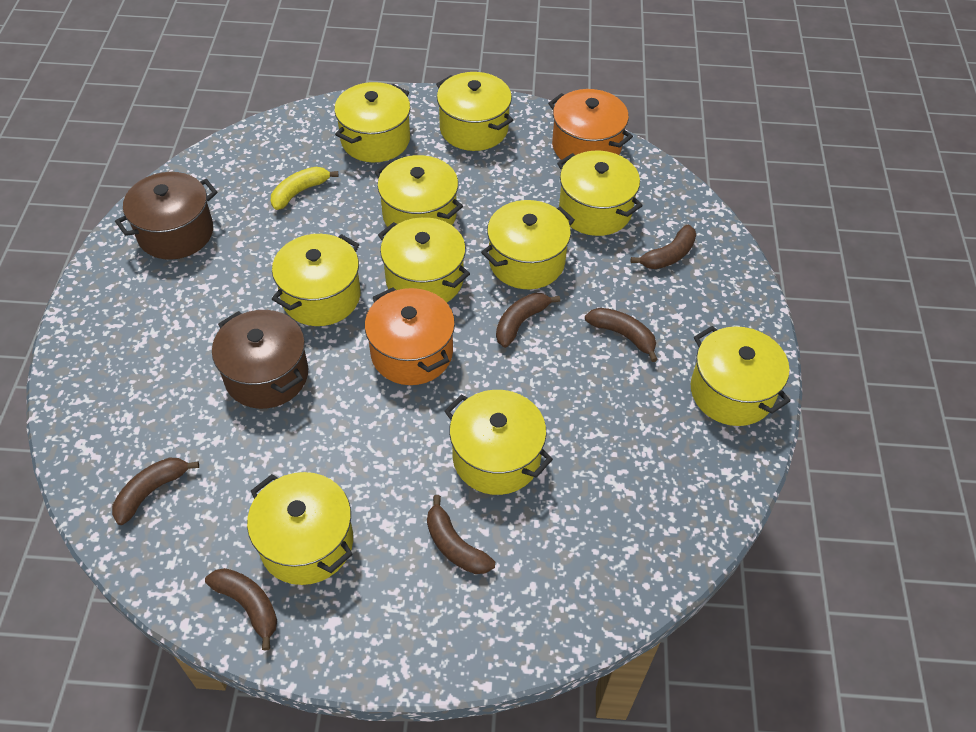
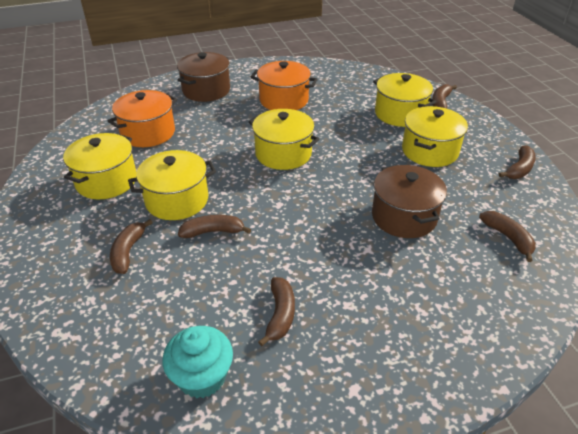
turquoise cupcake: 0 -> 1
yellow banana: 1 -> 0
yellow pot: 10 -> 5

